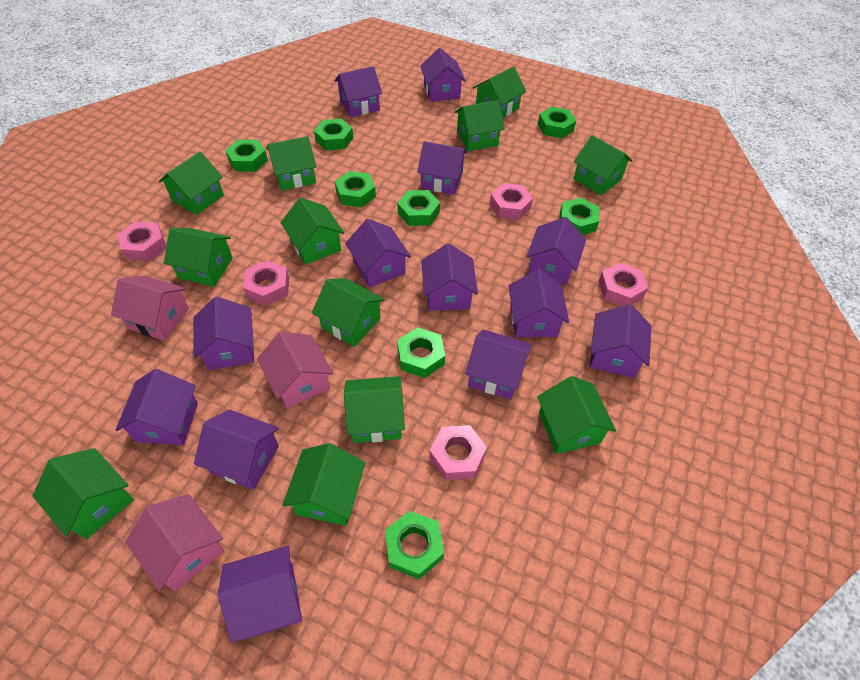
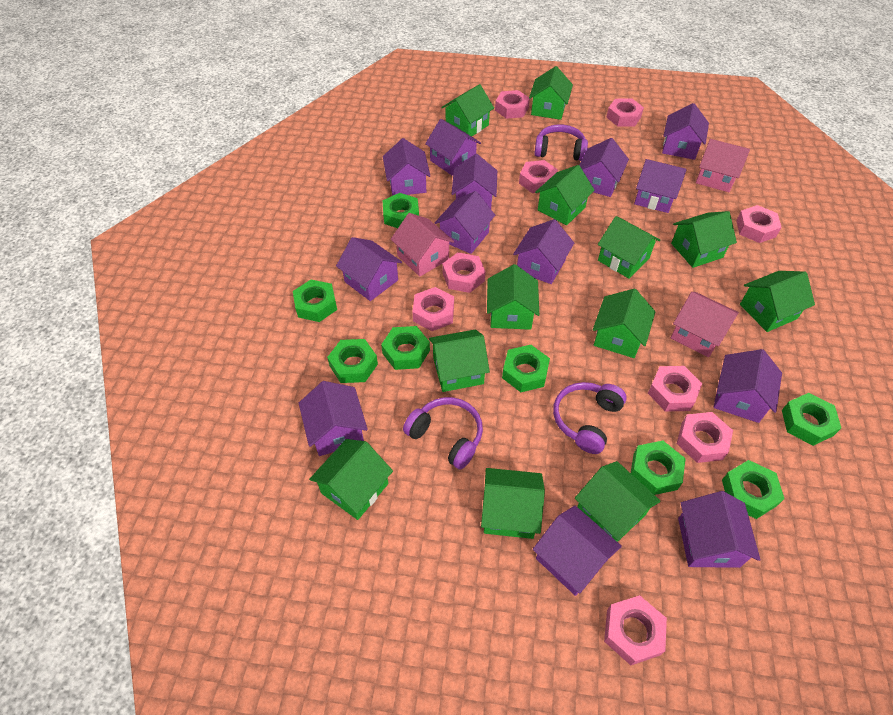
pink nut: 5 -> 9
purple headphones: 0 -> 3

